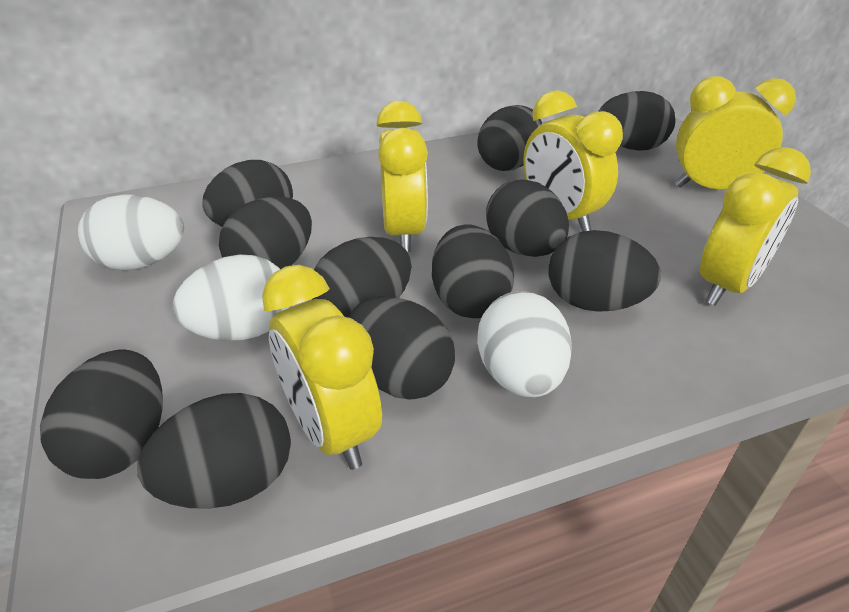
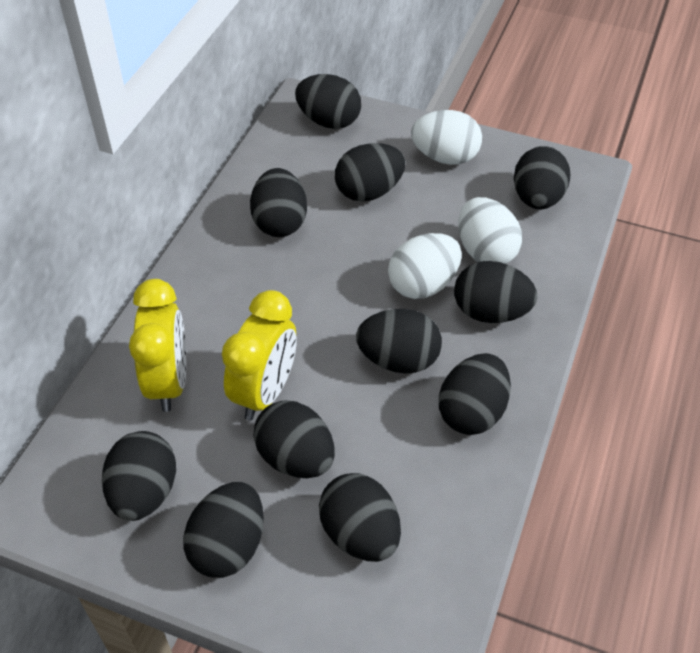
yellow clock: 5 -> 2

